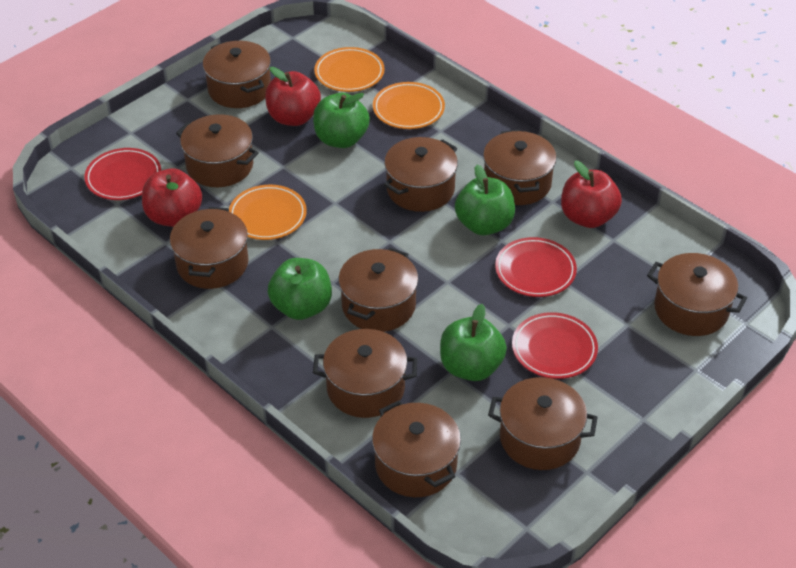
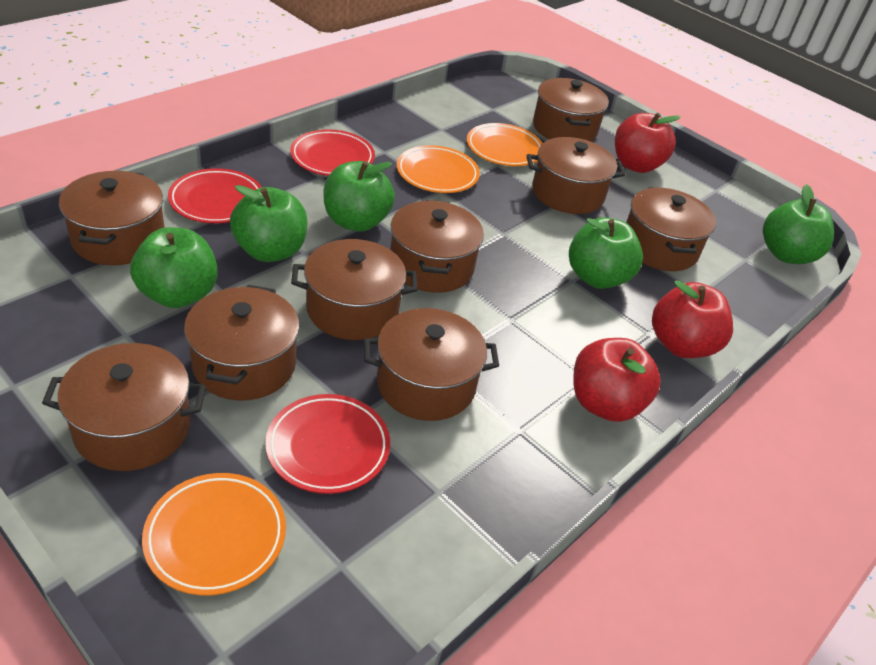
brown pot: 10 -> 9
green apple: 4 -> 5

